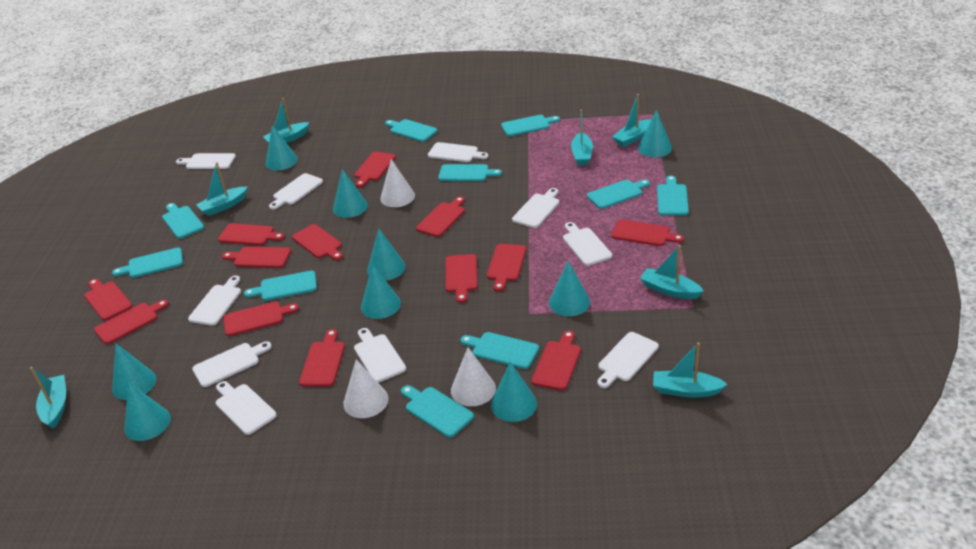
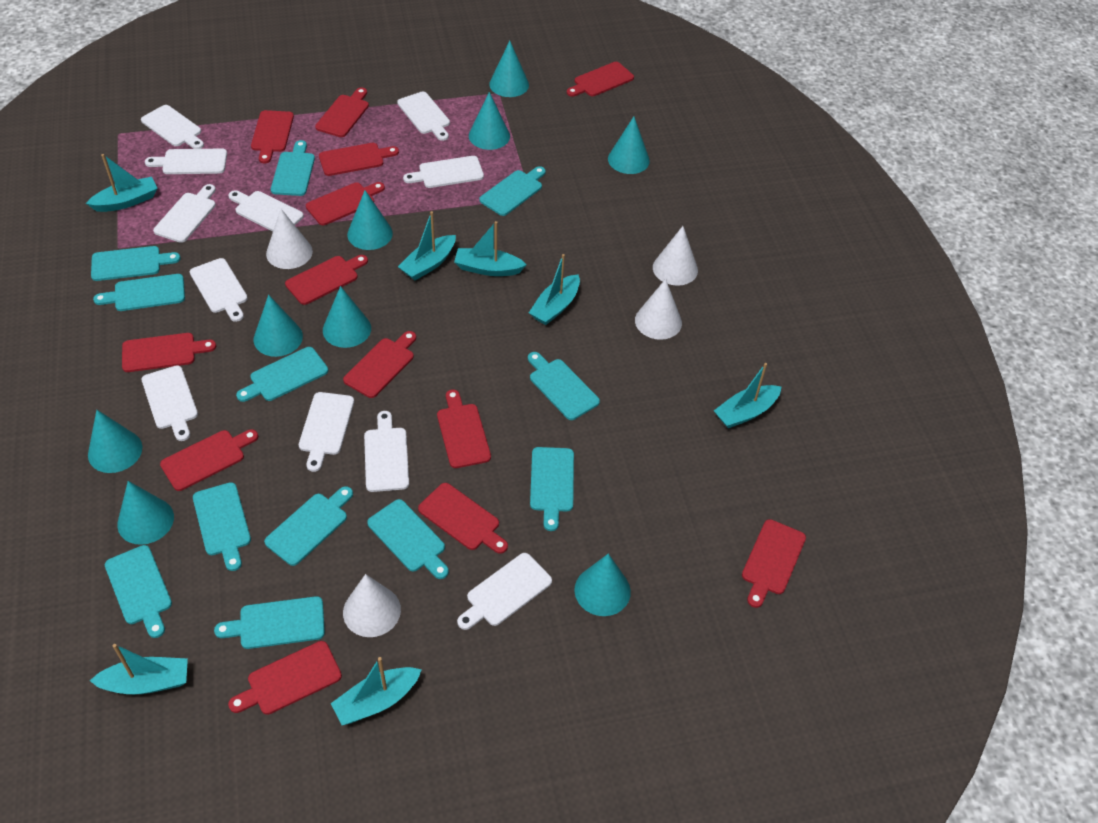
turquoise cutting board: 10 -> 12
white cone: 3 -> 4
white cutting board: 10 -> 11

